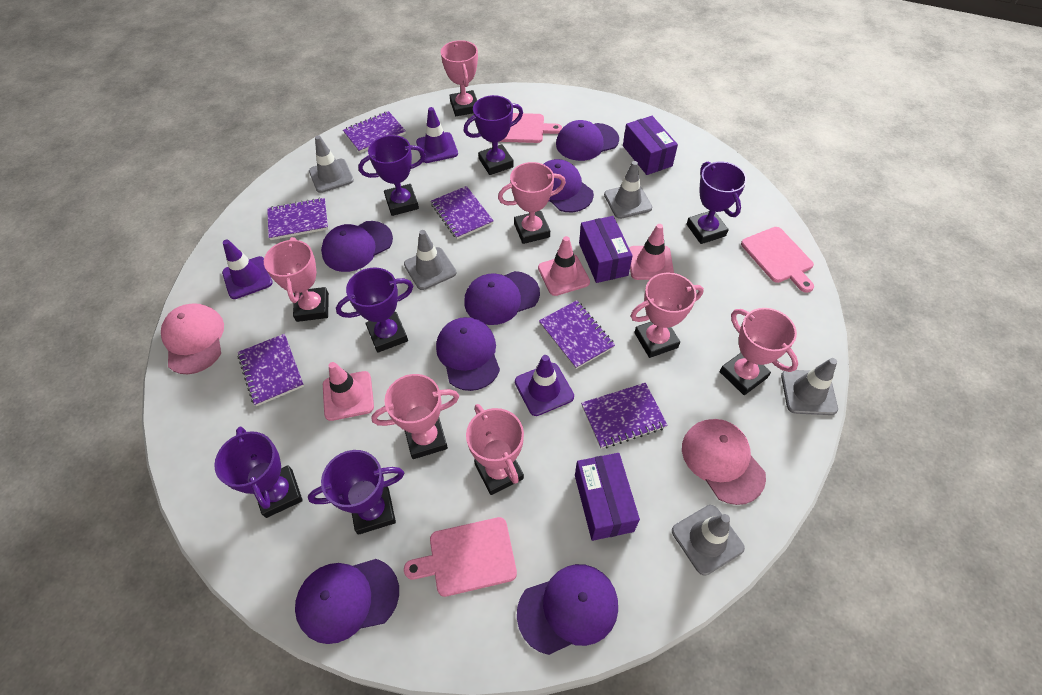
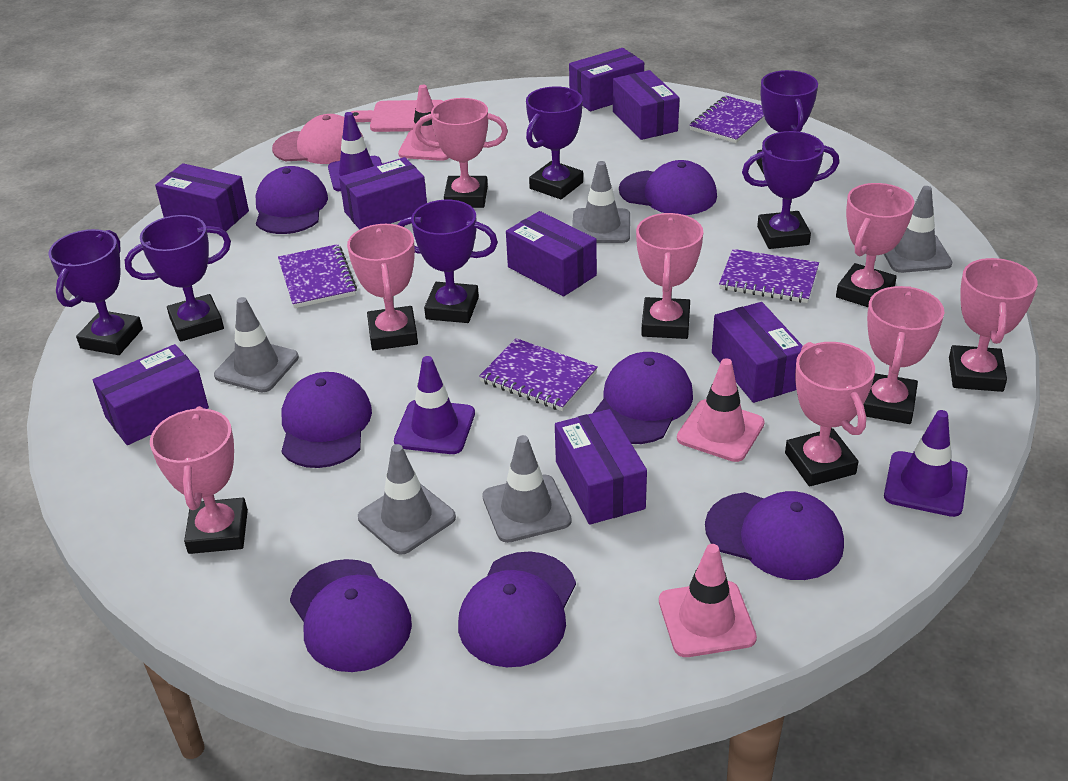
pink cap: 2 -> 1
pink cutting board: 3 -> 1
pink trophy: 7 -> 8
purple box: 3 -> 8
purple notebook: 6 -> 4

